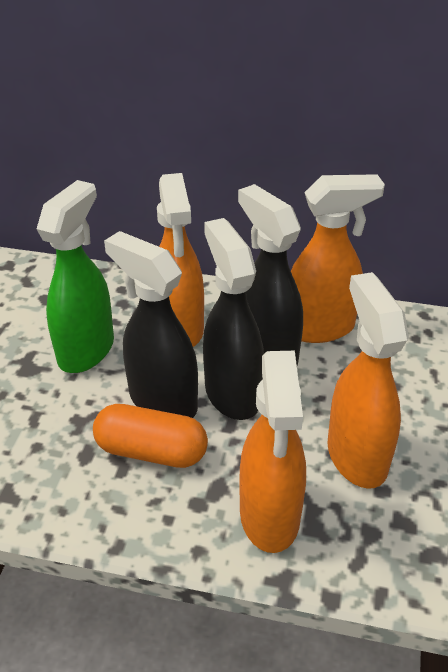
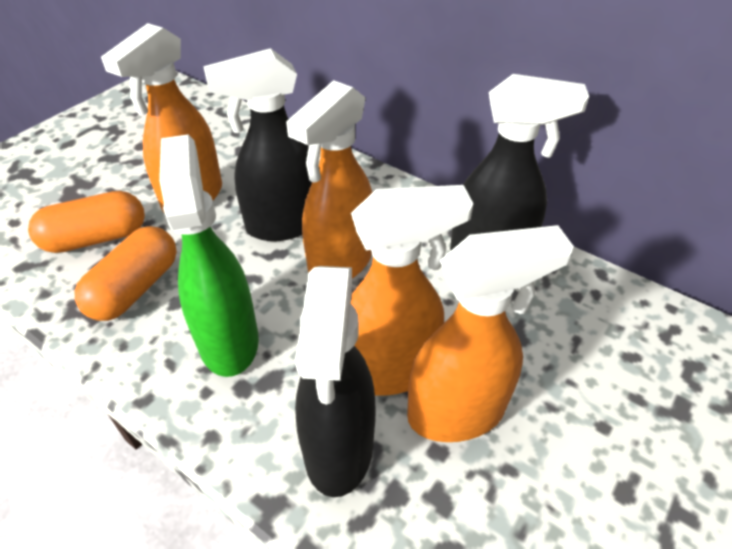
orange capsule: 1 -> 2

